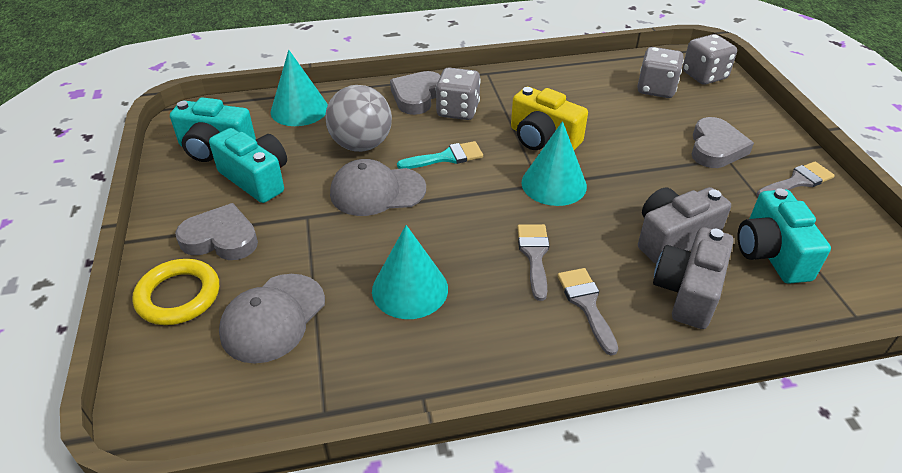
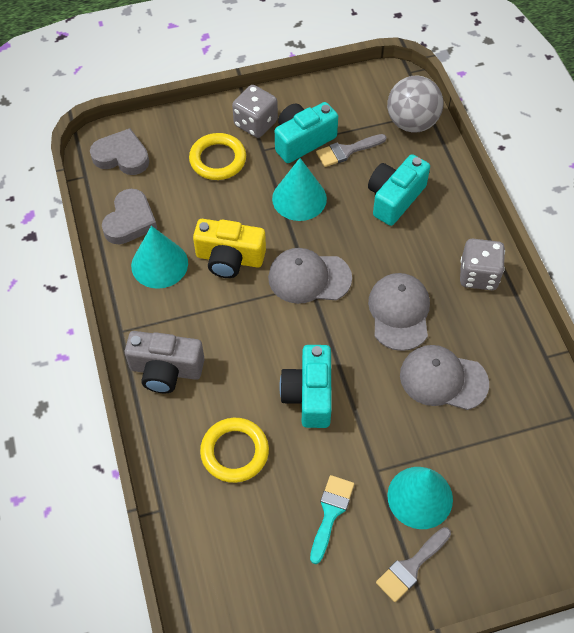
grey brush: 3 -> 2
grey camera: 2 -> 1
grey cap: 2 -> 3
grey dice: 3 -> 2
grey heart: 3 -> 2
yellow ring: 1 -> 2

